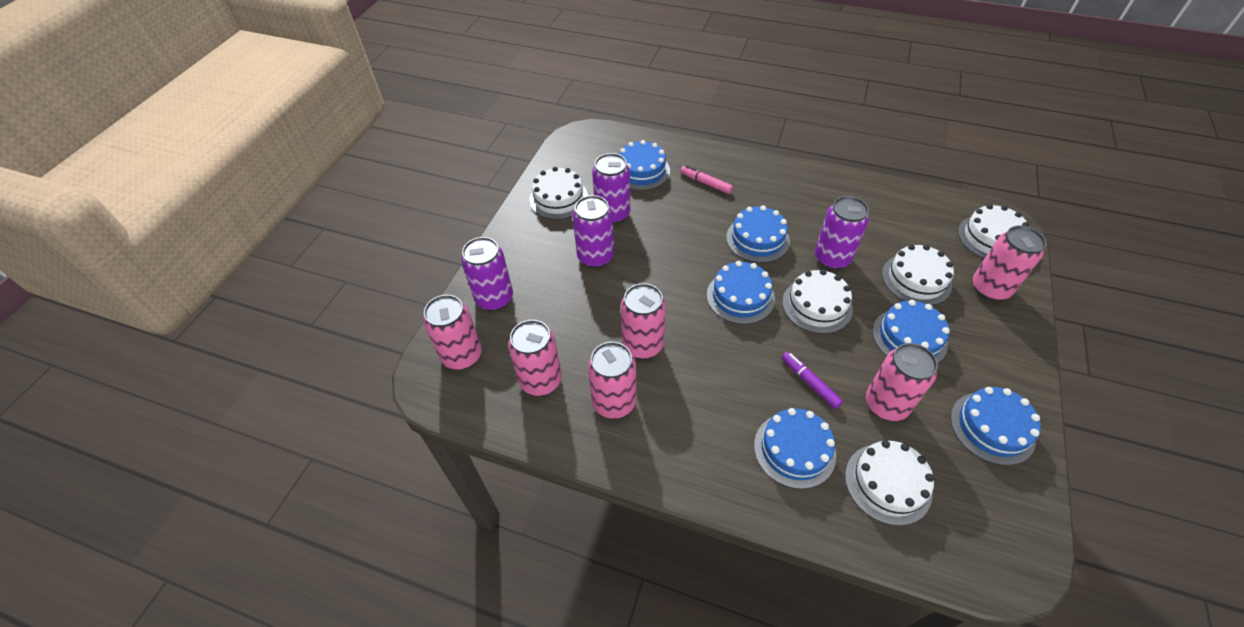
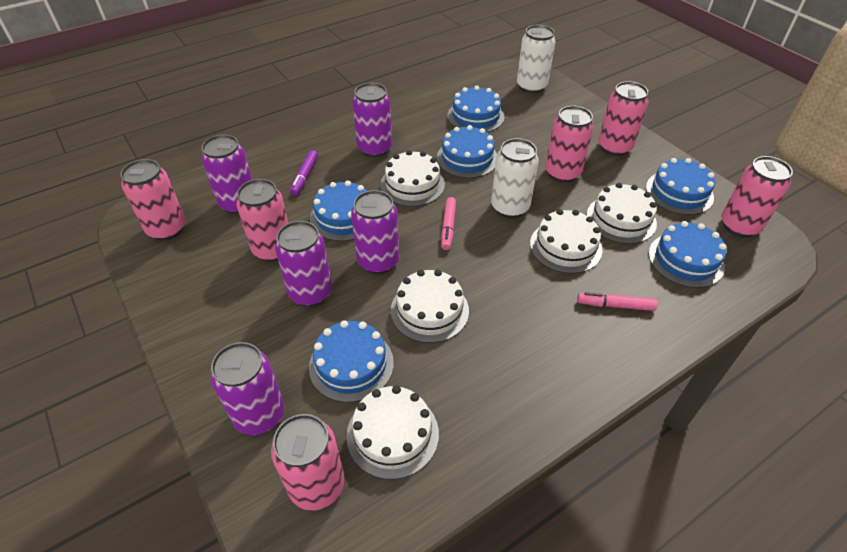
pink marker: 1 -> 2
purple can: 4 -> 5
white can: 0 -> 2

